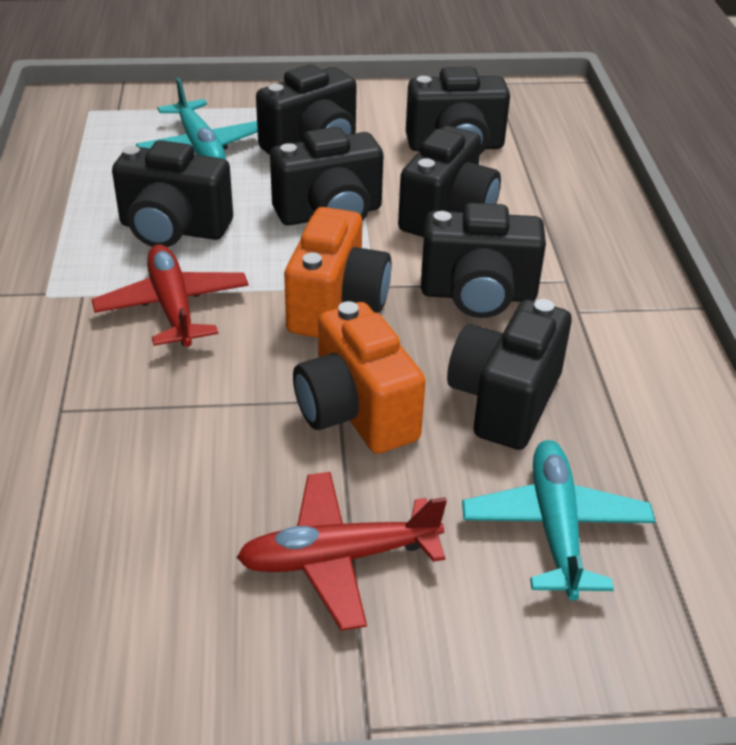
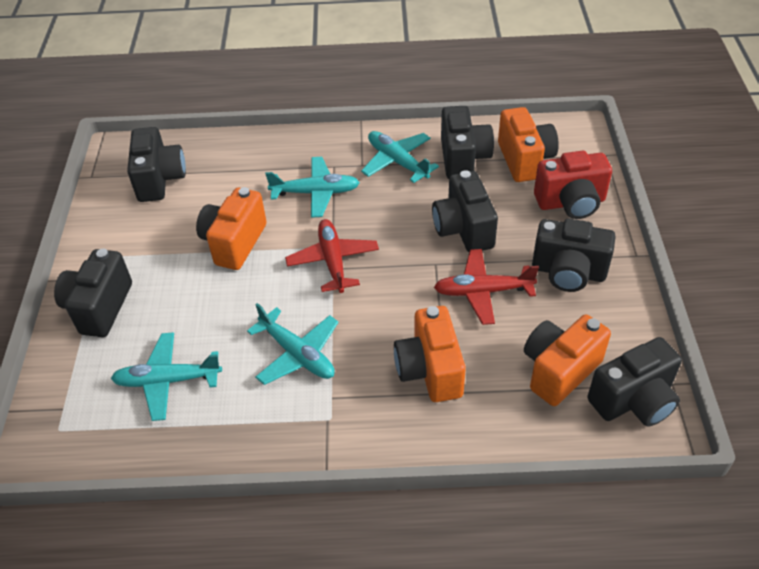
black camera: 7 -> 6
orange camera: 2 -> 4
red camera: 0 -> 1
turquoise plane: 2 -> 4

